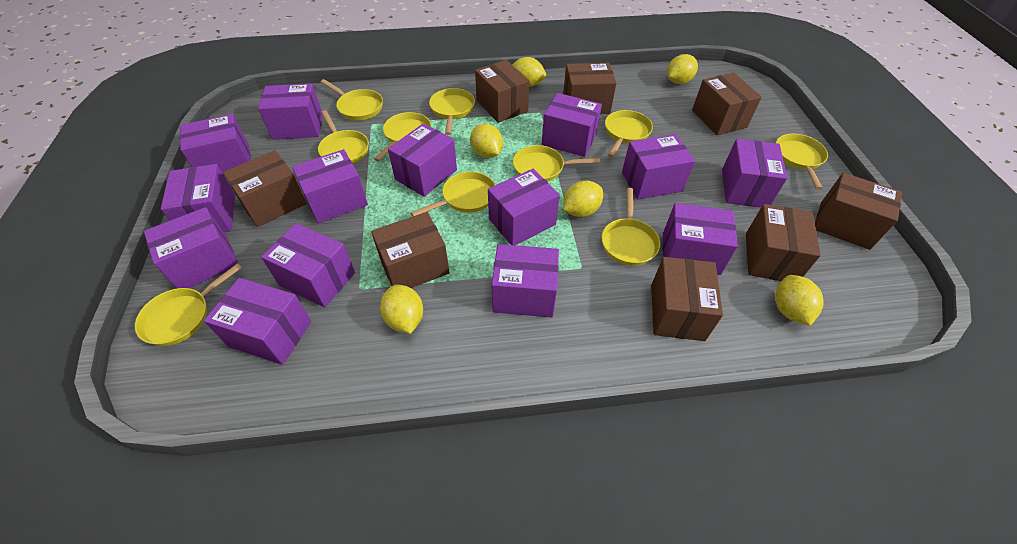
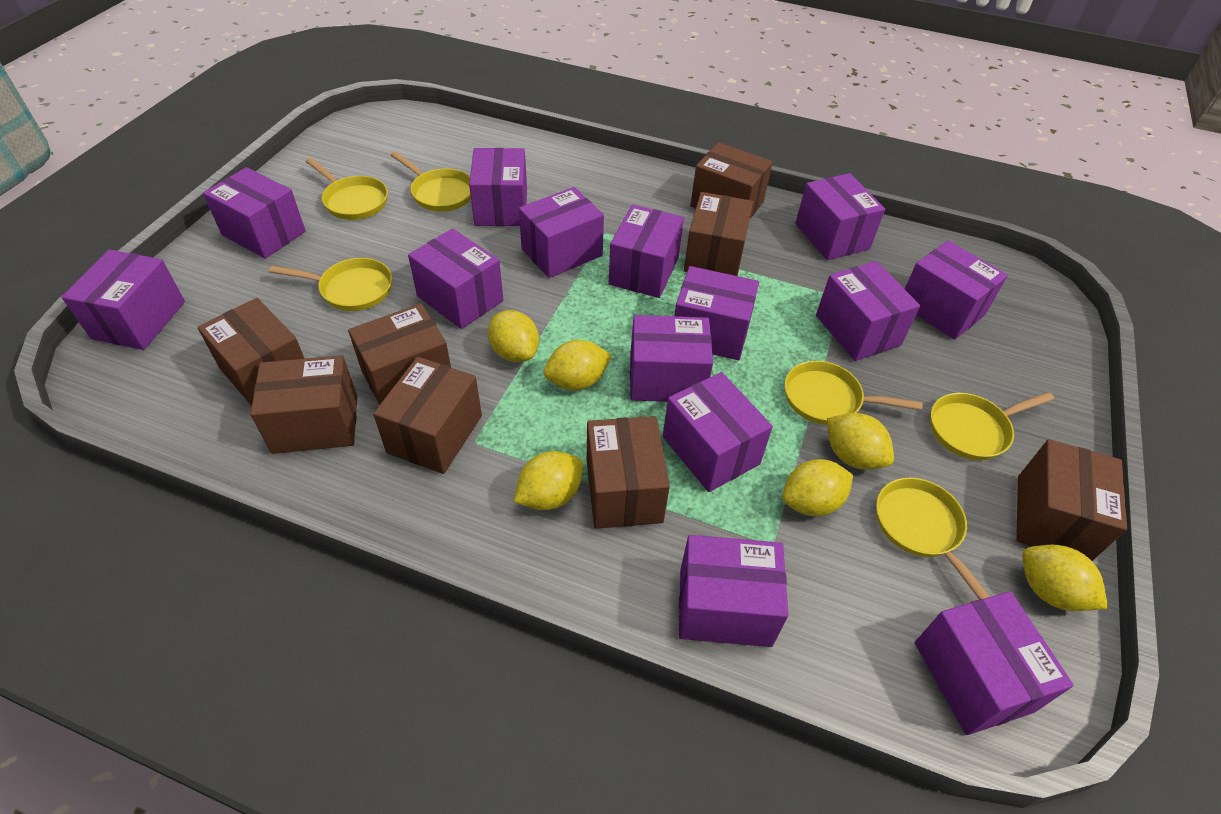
yellow pan: 10 -> 6

